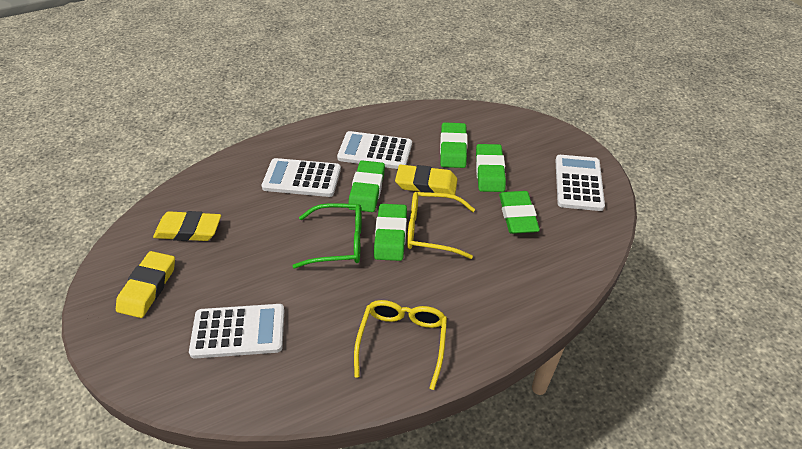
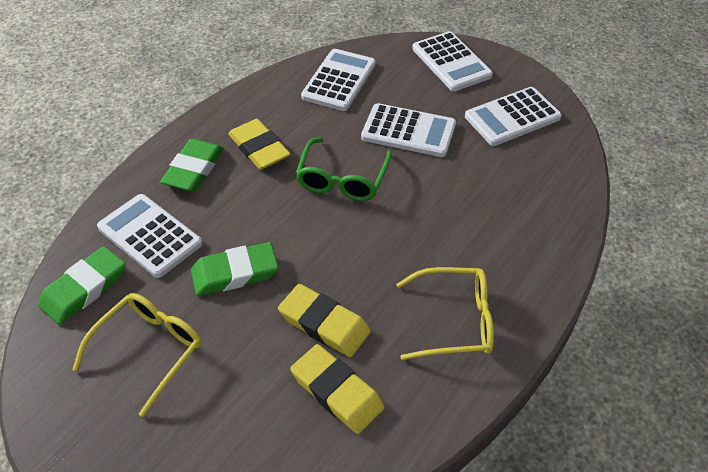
green eraser: 5 -> 3
white calculator: 4 -> 5

